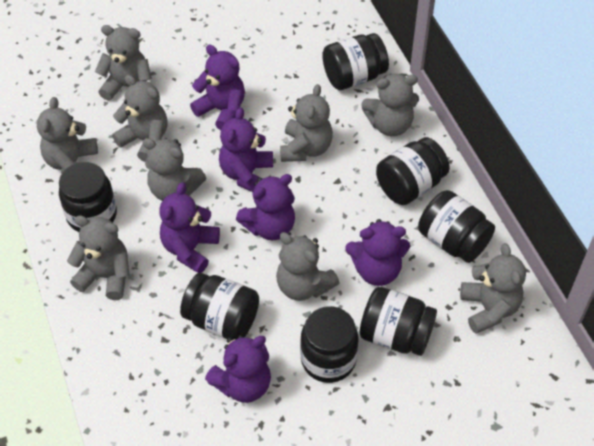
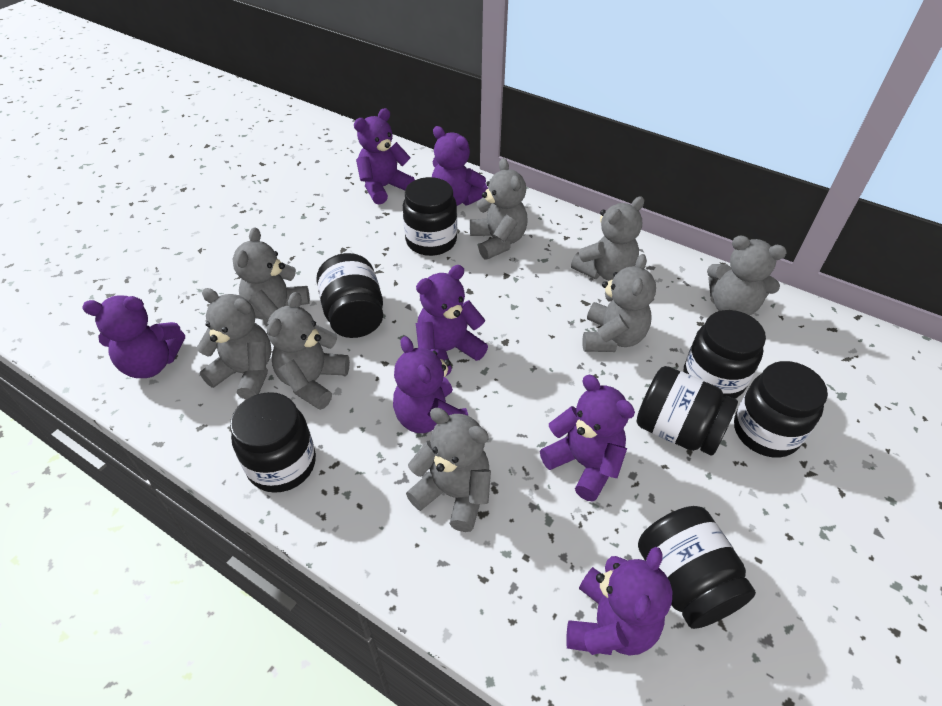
grey teddy bear: 9 -> 8
purple teddy bear: 6 -> 7

